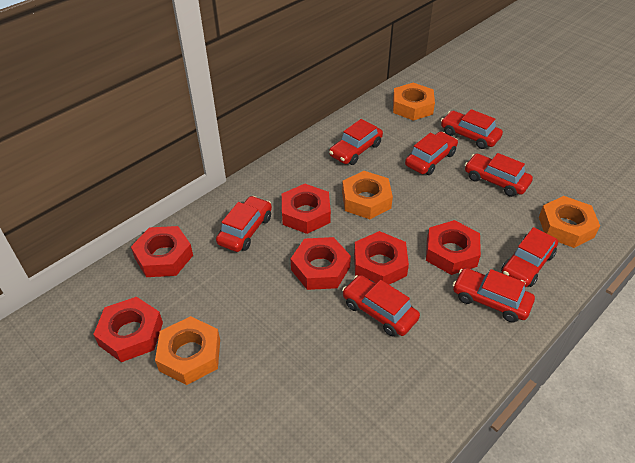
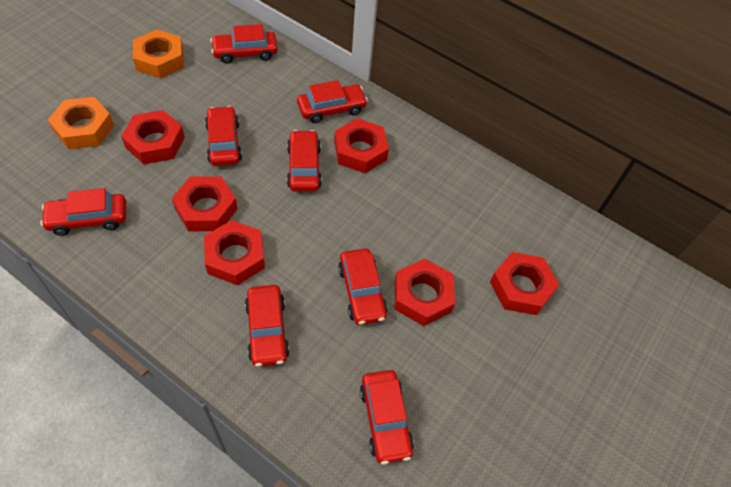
orange nut: 4 -> 2

